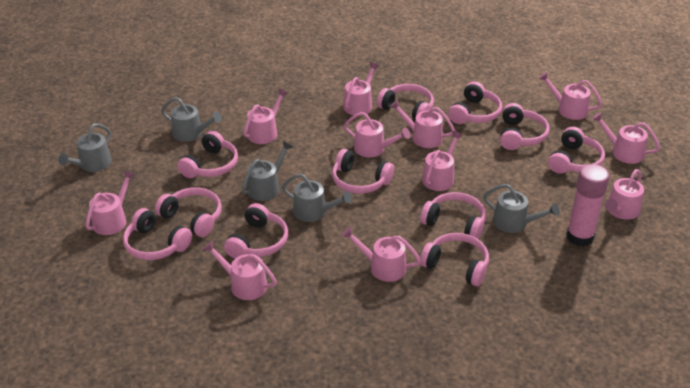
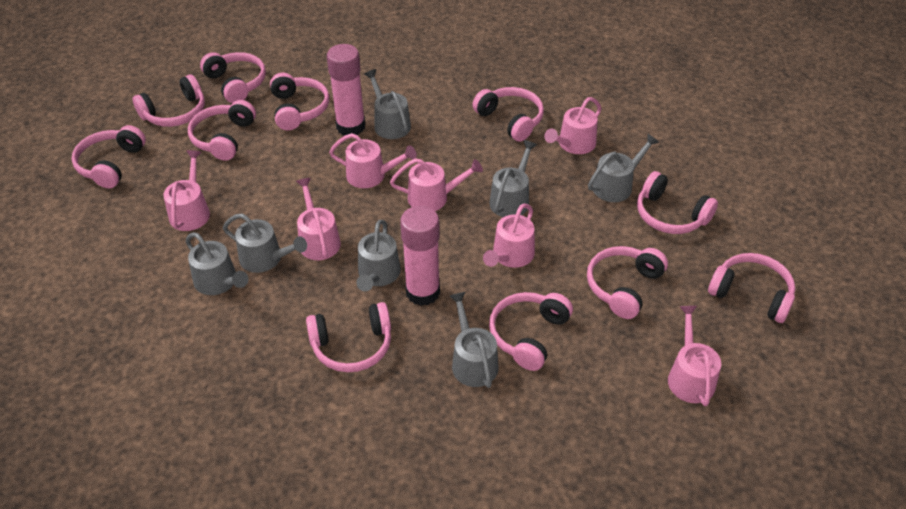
grey watering can: 5 -> 7
pink glue stick: 1 -> 2
pink watering can: 11 -> 7

